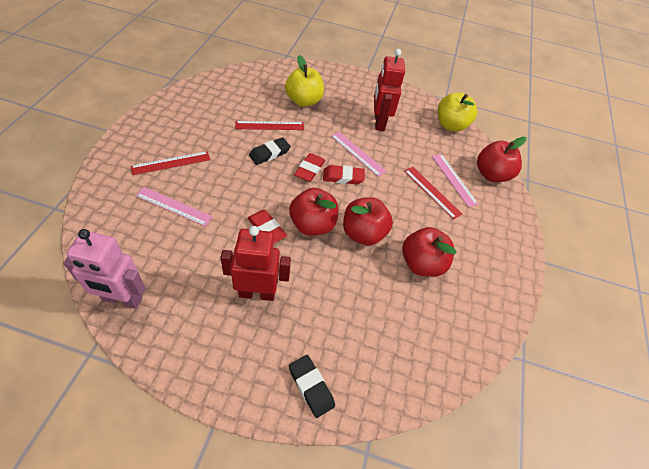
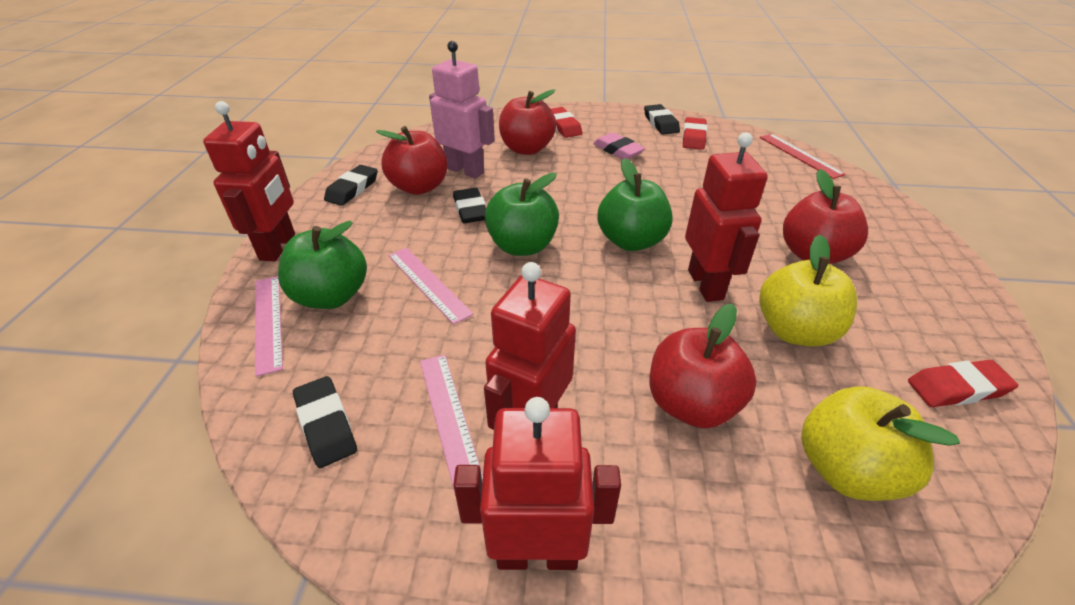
black eraser: 2 -> 4
green apple: 0 -> 3
pink eraser: 0 -> 1
red robot: 2 -> 4
red ruler: 3 -> 1

